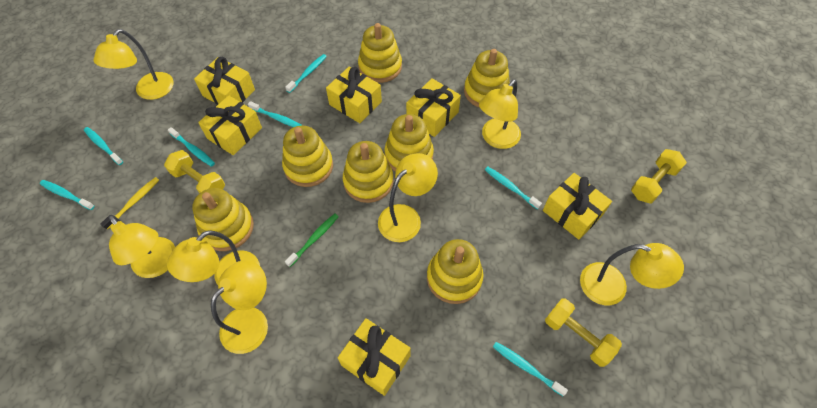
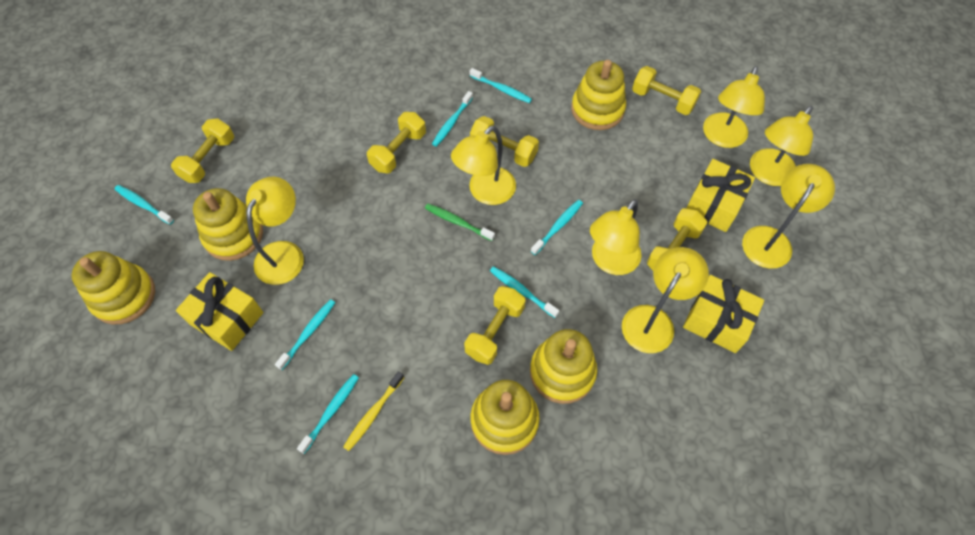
yellow dumbbell: 3 -> 6
yellow gift: 6 -> 3
yellow stacking toy: 7 -> 5

